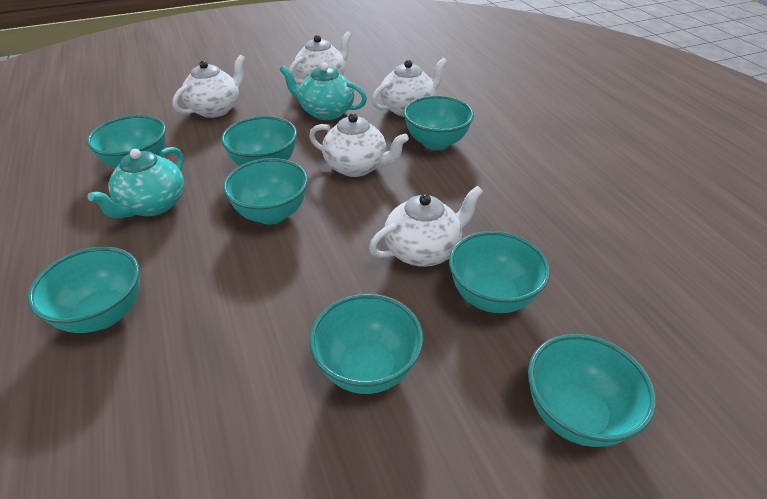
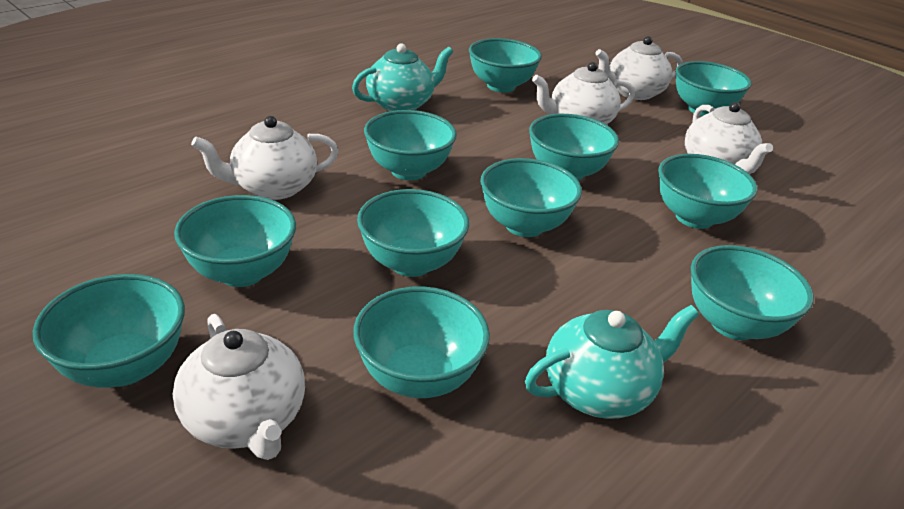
turquoise bowl: 8 -> 11

